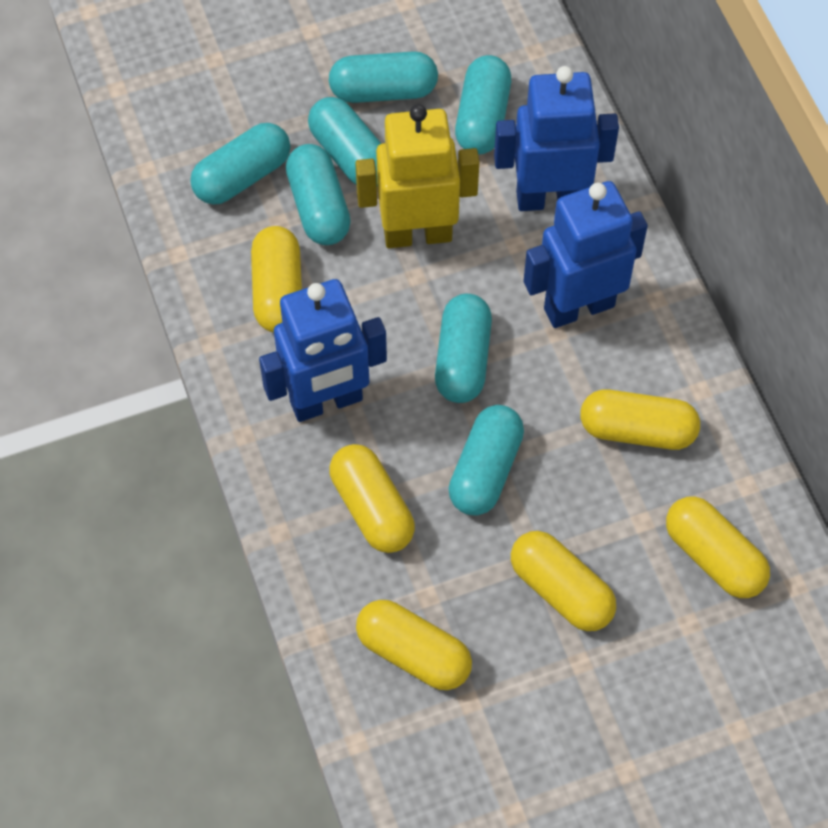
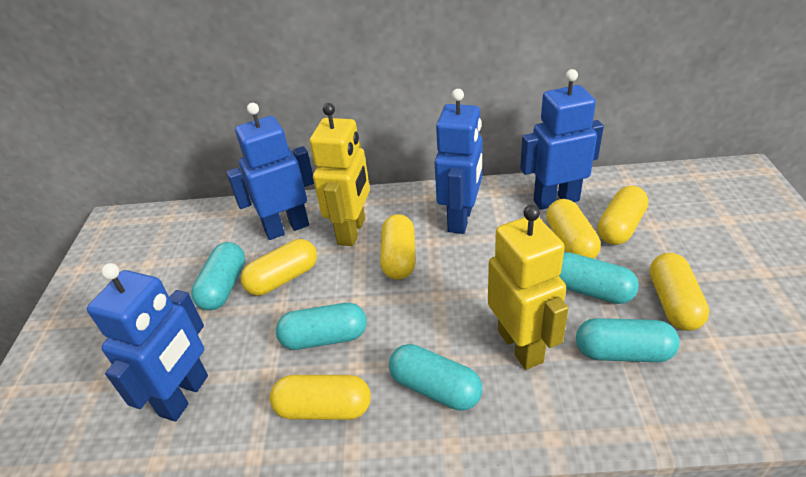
blue robot: 3 -> 4
turquoise capsule: 7 -> 5
yellow robot: 1 -> 2

